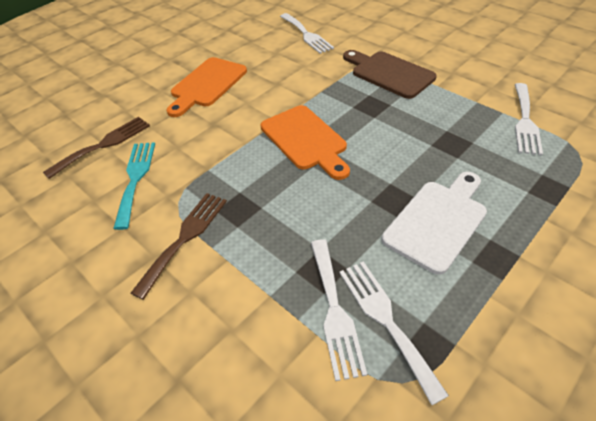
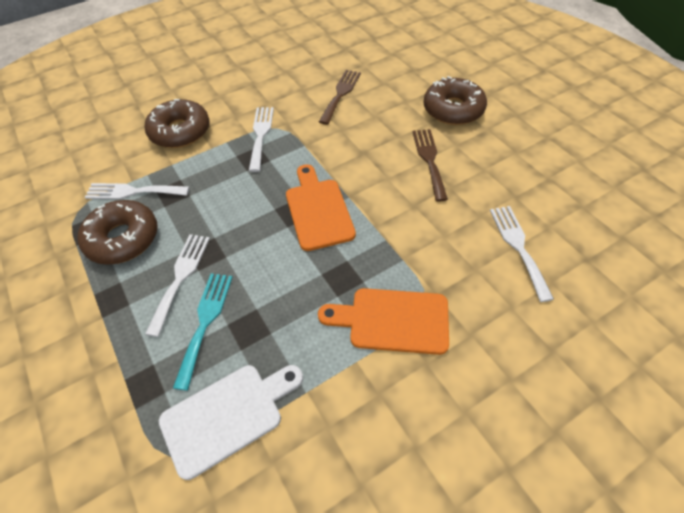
brown cutting board: 1 -> 0
brown donut: 0 -> 3

